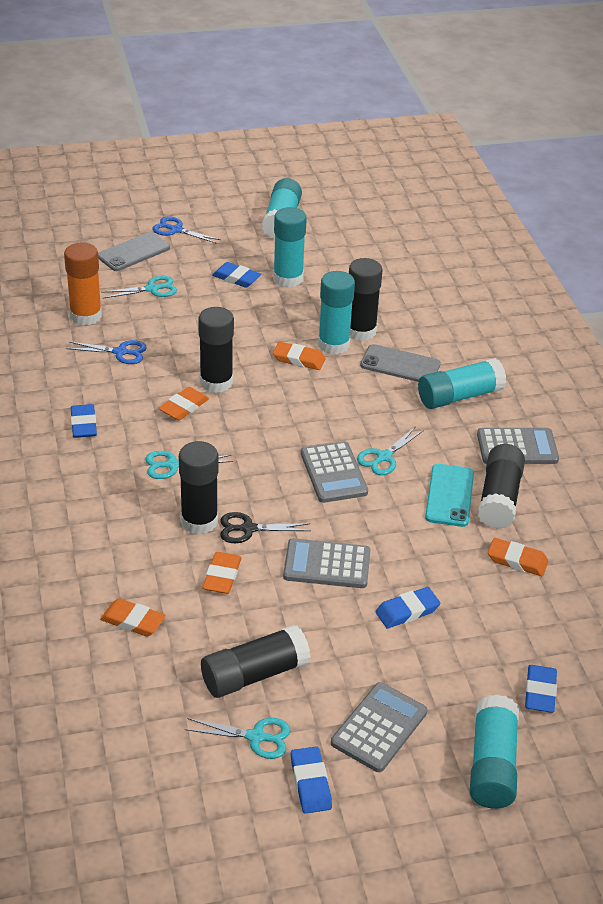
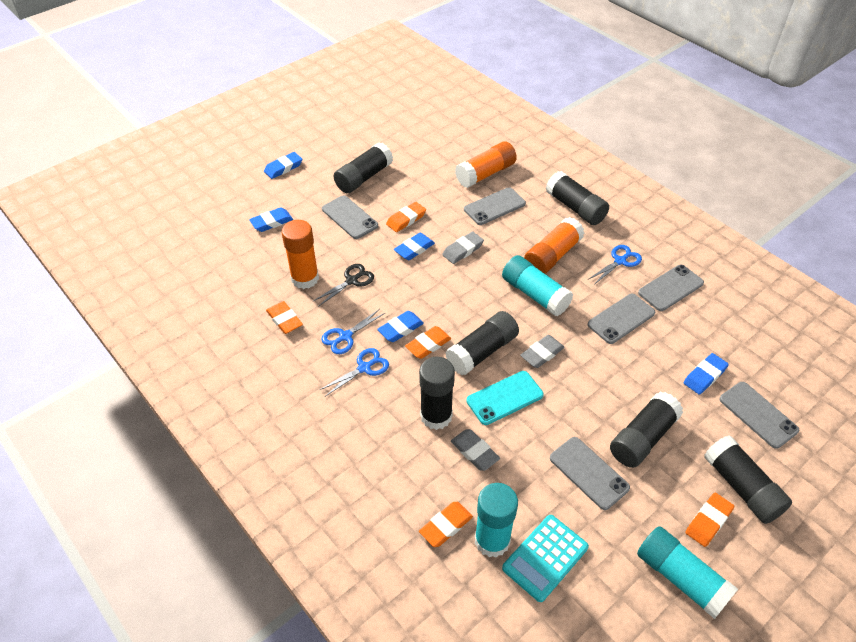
black glue stick: 5 -> 6
blue scissors: 2 -> 3
grey calculator: 4 -> 0
grey eraser: 0 -> 3
grey phone: 2 -> 6
orange glue stick: 1 -> 3
turquoise calculator: 0 -> 1
turquoise glue stick: 5 -> 3
turquoise scissors: 4 -> 0

